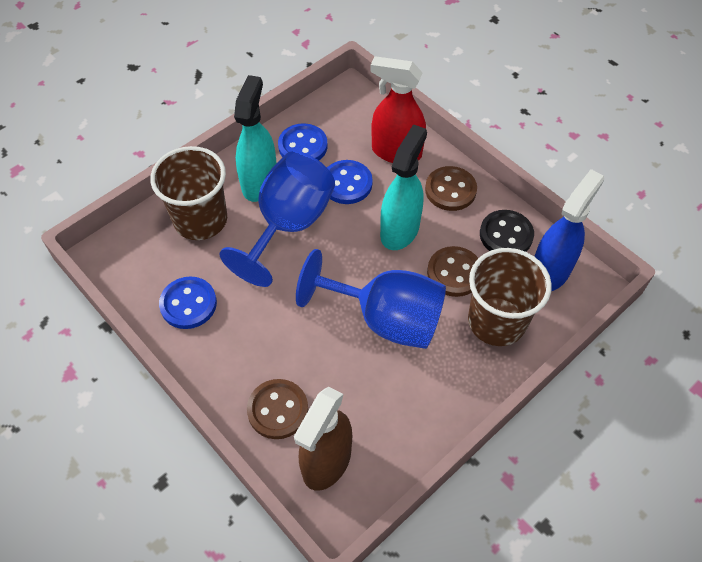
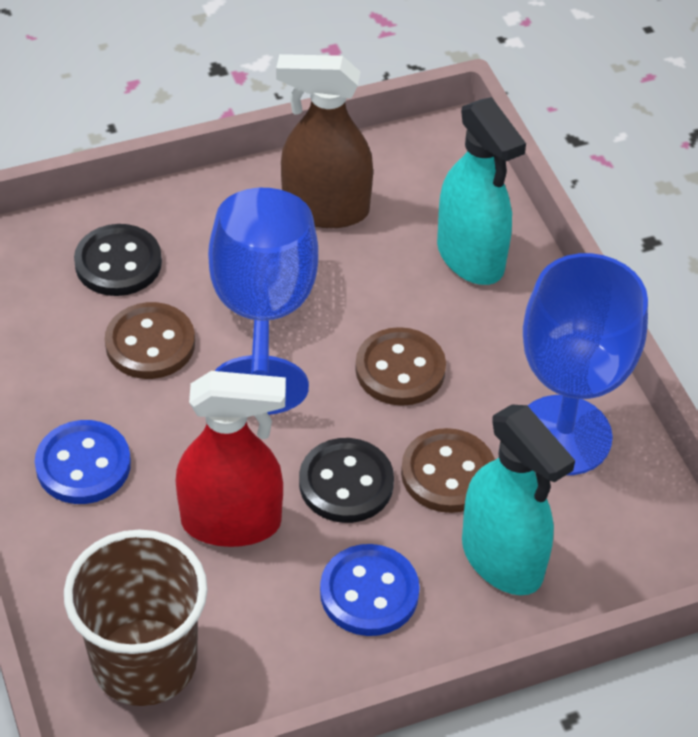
black button: 1 -> 2
blue button: 3 -> 2
blue spray bottle: 1 -> 0
brown cup: 2 -> 1

